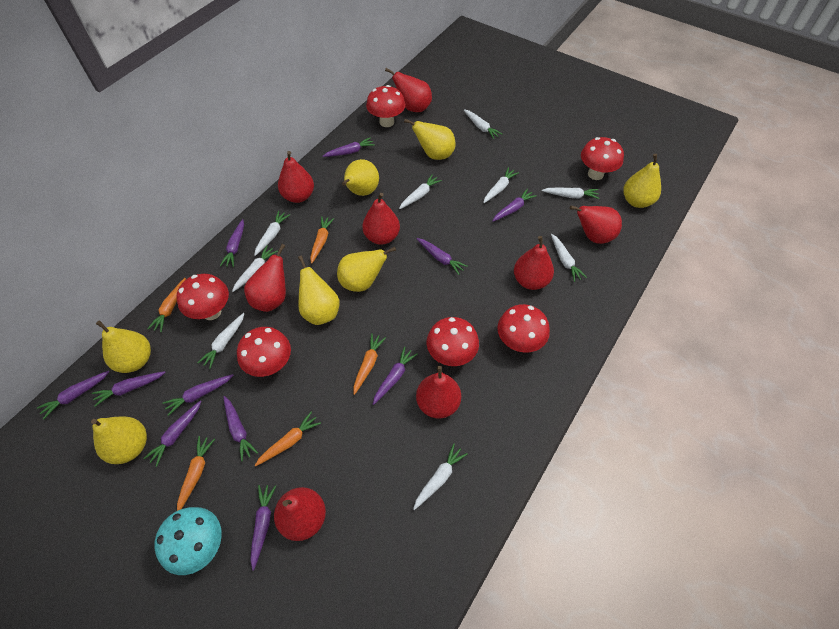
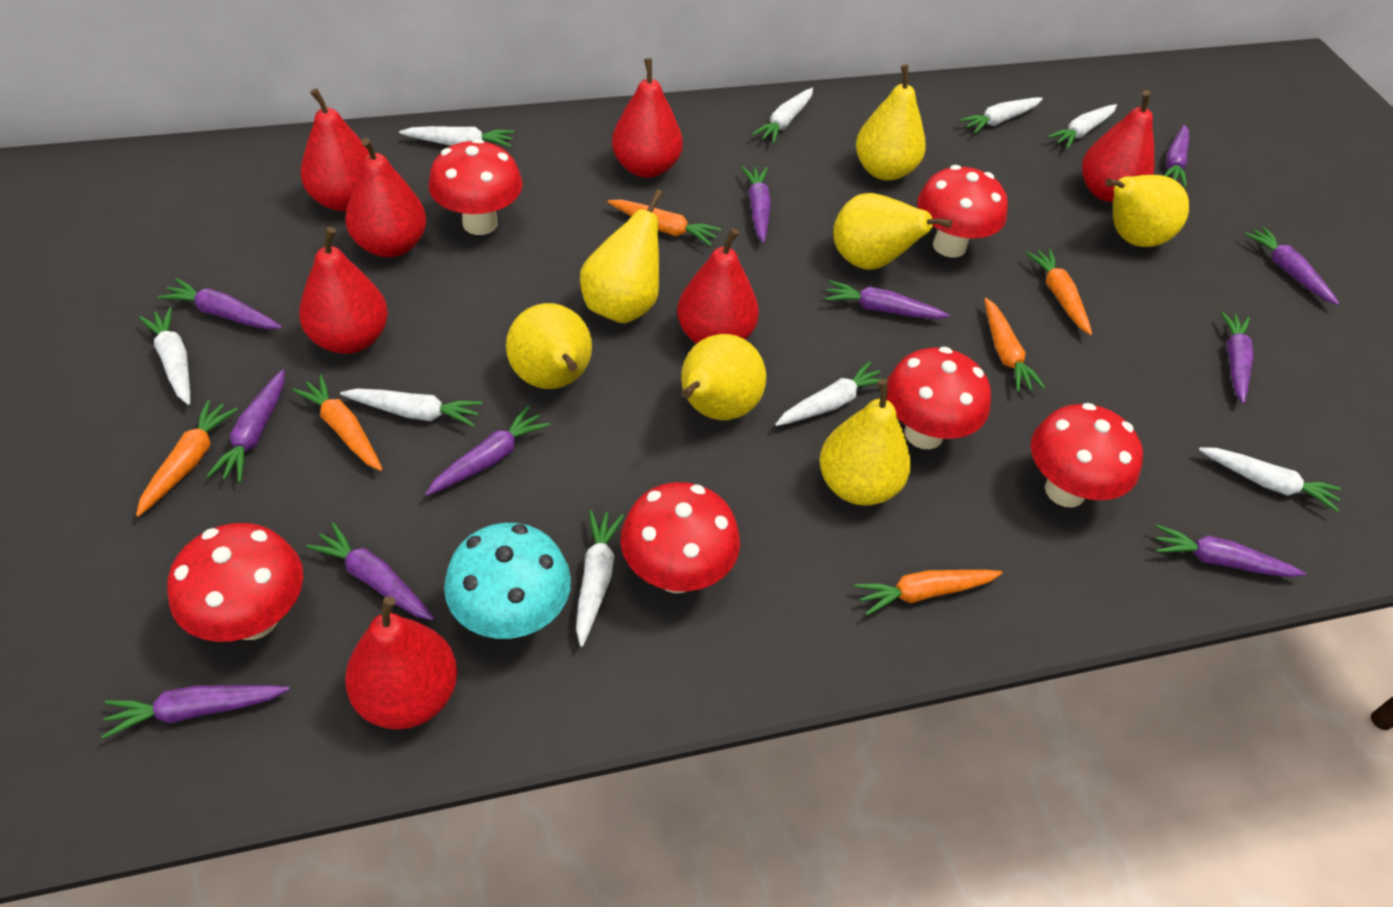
orange carrot: 5 -> 6
red pear: 8 -> 7

